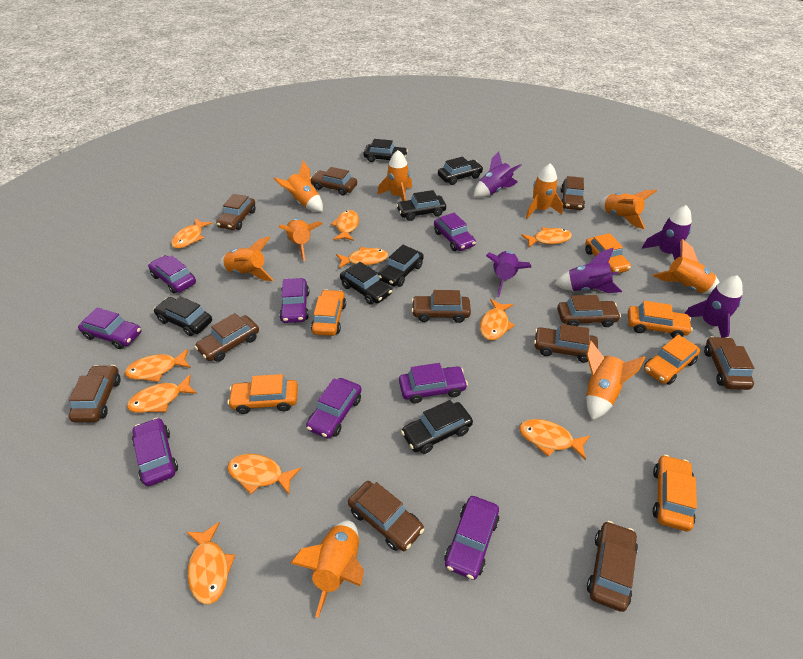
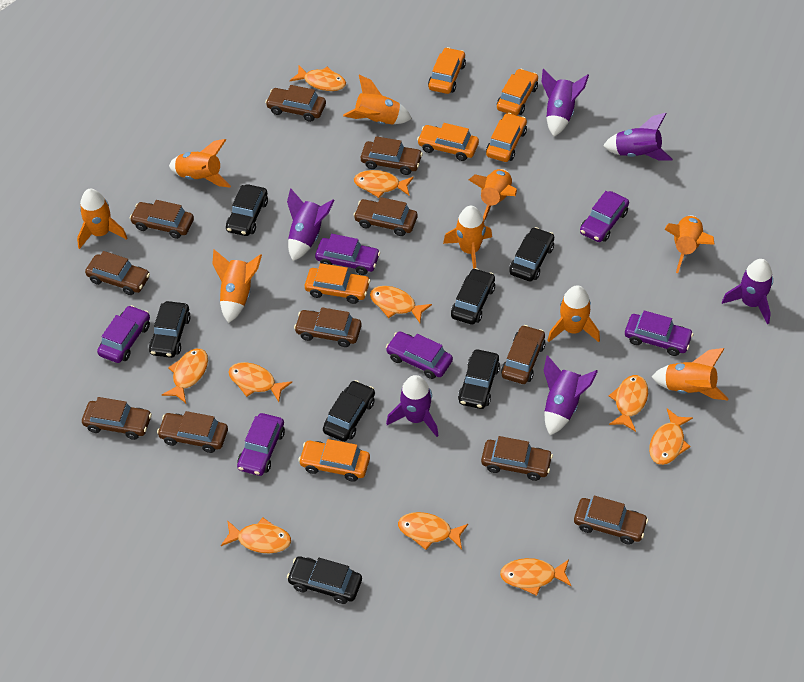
purple car: 8 -> 6
purple rocket: 5 -> 6

